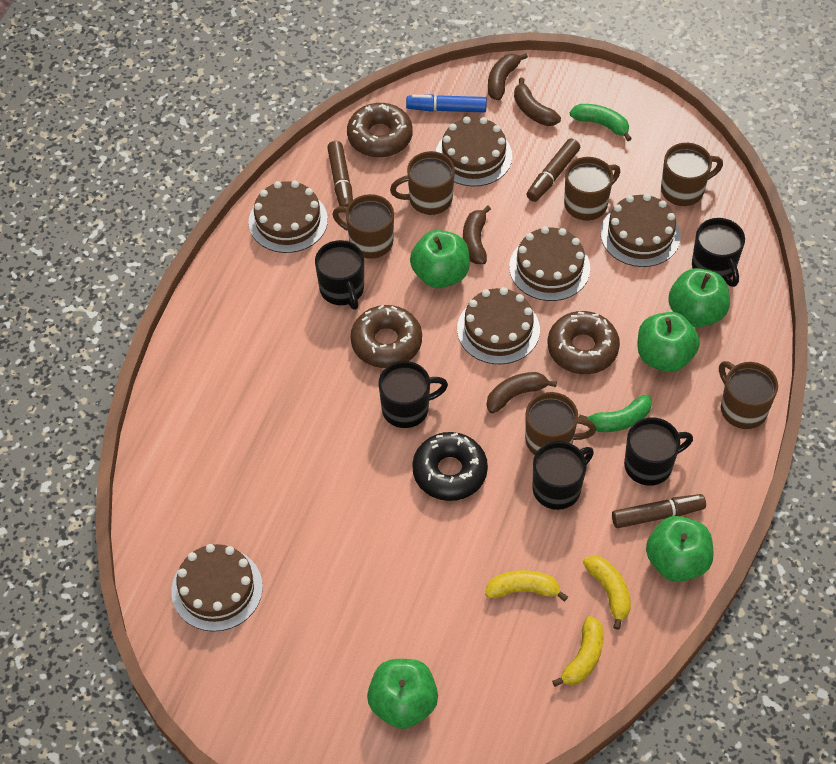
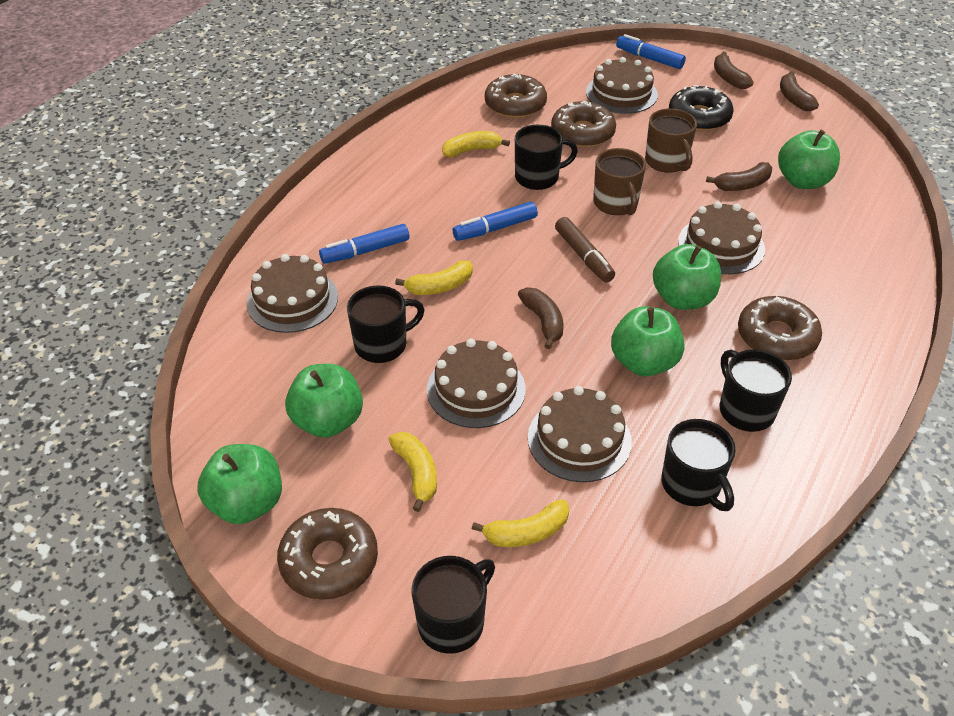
blue marker: 1 -> 3
brown cake: 6 -> 5
brown donut: 3 -> 4
brown marker: 3 -> 1
brown mug: 6 -> 2
green banana: 2 -> 0
yellow banana: 3 -> 4

